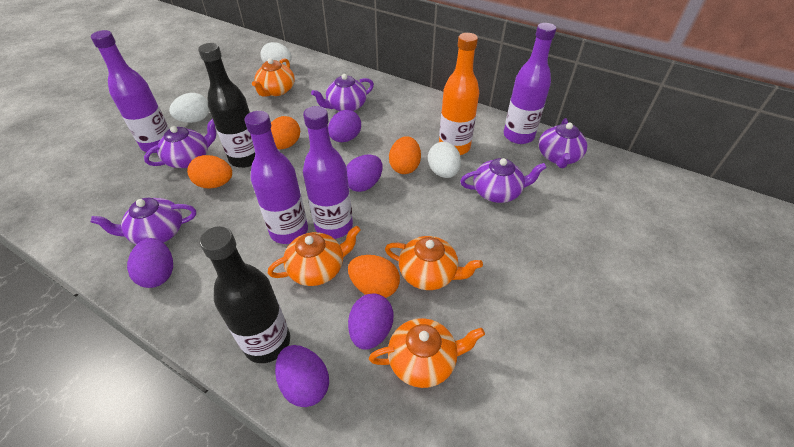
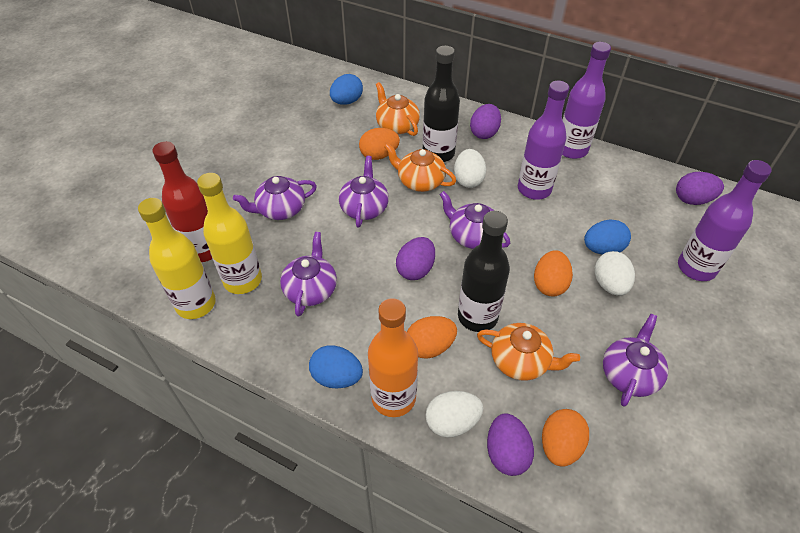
blue egg: 0 -> 3
orange teapot: 4 -> 3
purple bottle: 4 -> 3
purple egg: 5 -> 4
red bottle: 0 -> 1
yellow bottle: 0 -> 2

